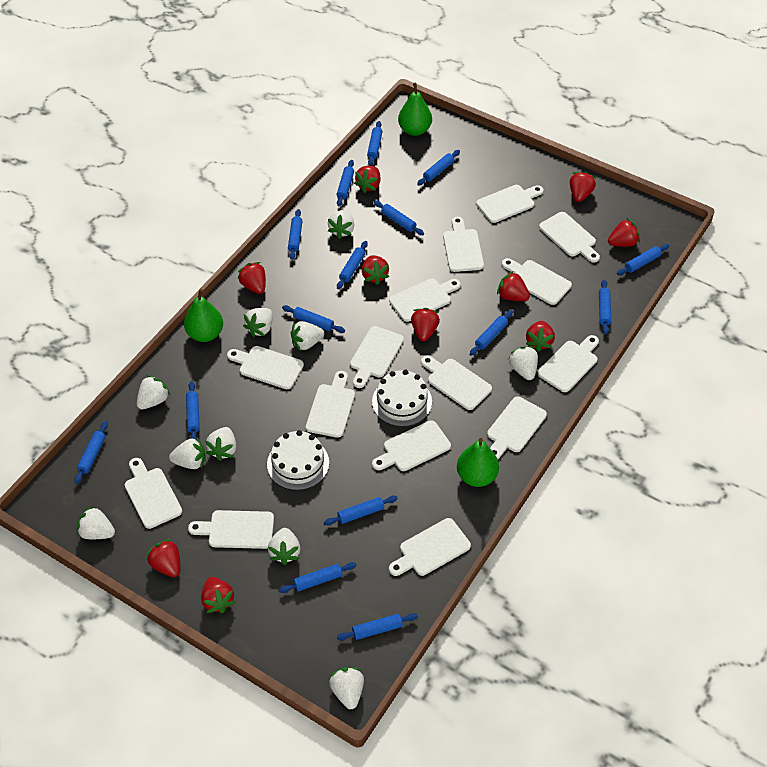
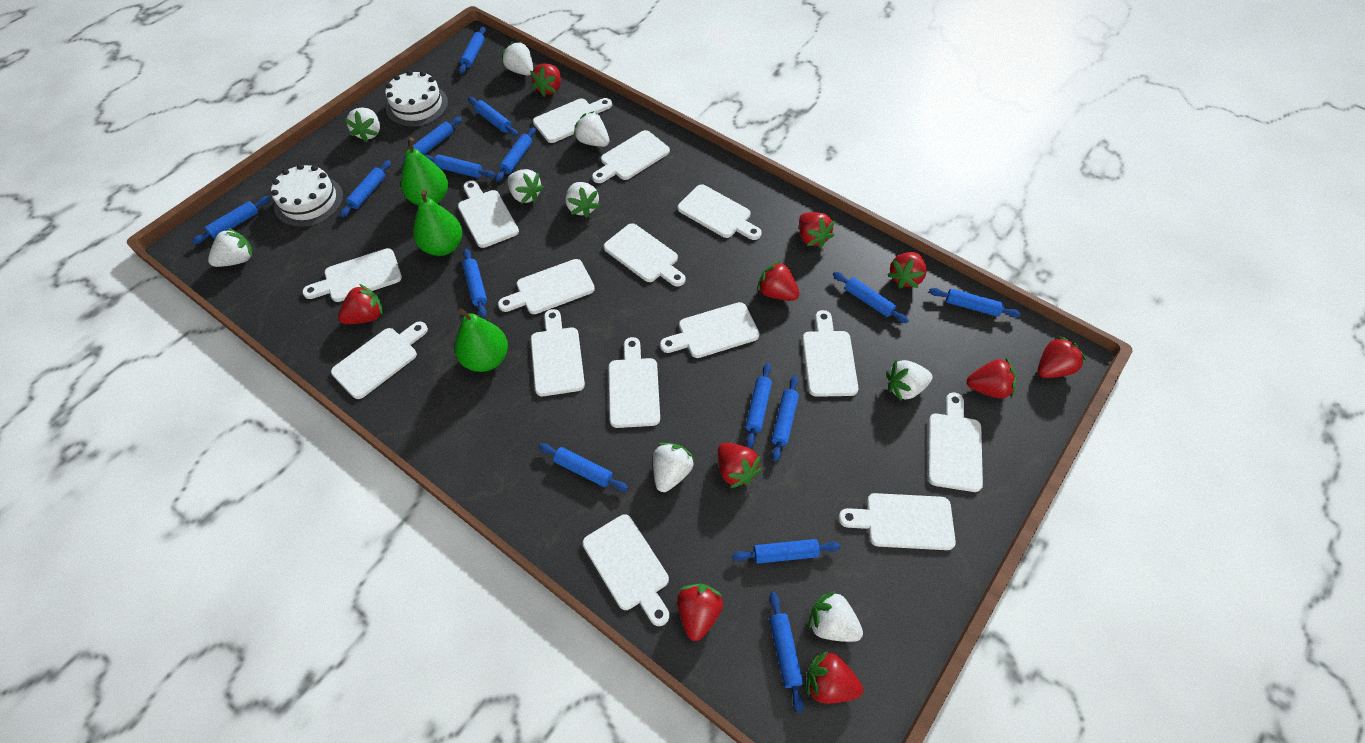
white strawberry: 10 -> 9

